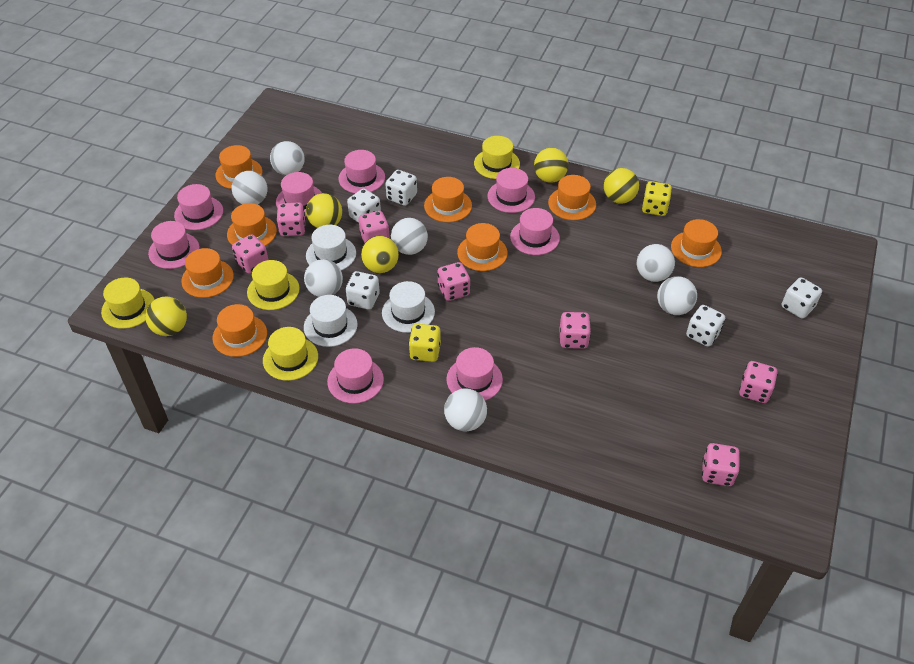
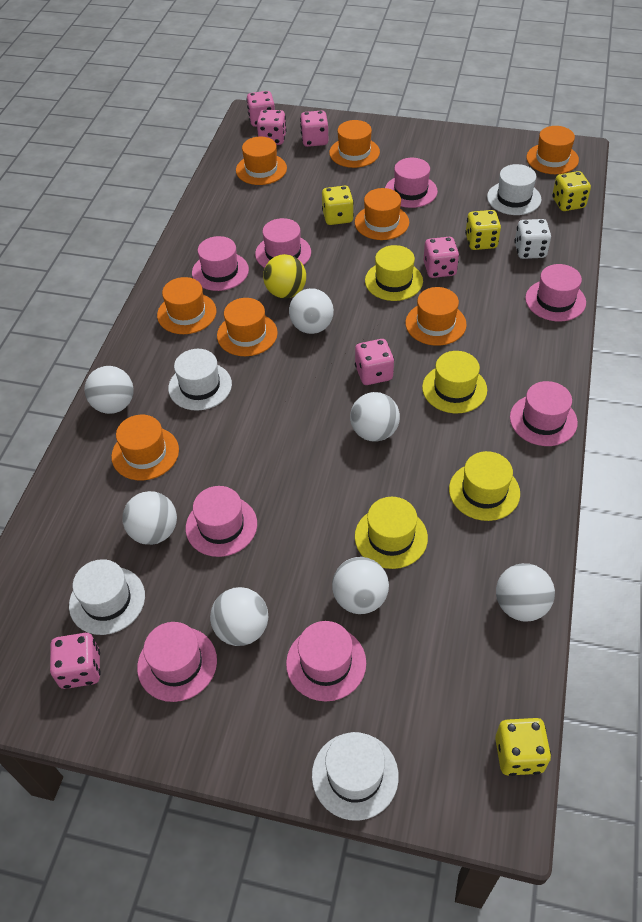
pink dice: 7 -> 6
white dice: 5 -> 1
white hat: 3 -> 4
yellow ball: 5 -> 1
yellow dice: 2 -> 4

